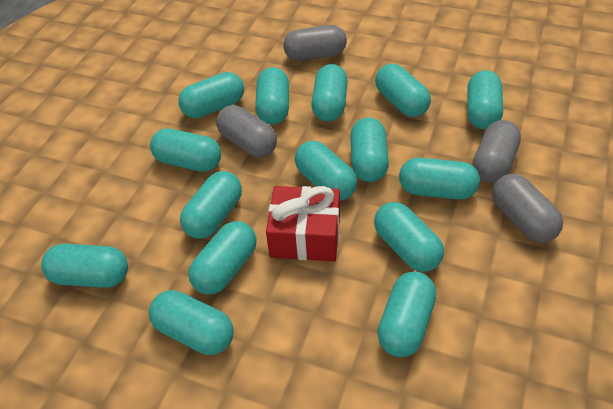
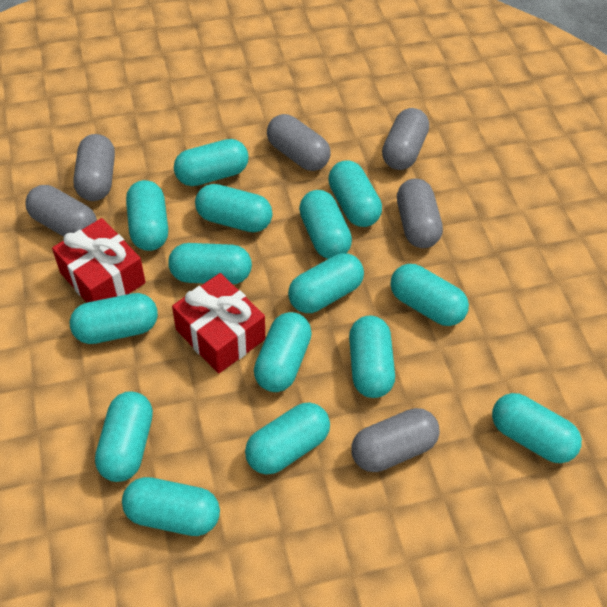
grey capsule: 4 -> 6
red gift: 1 -> 2

